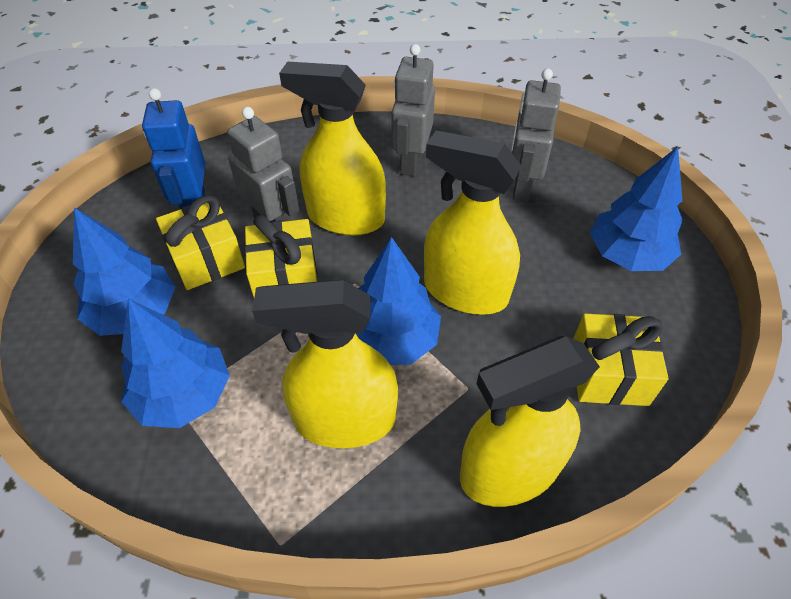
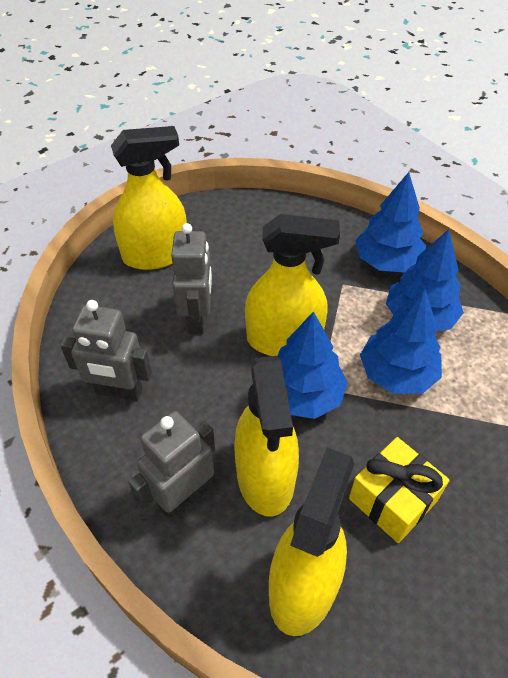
blue robot: 1 -> 0
yellow gift: 3 -> 1

